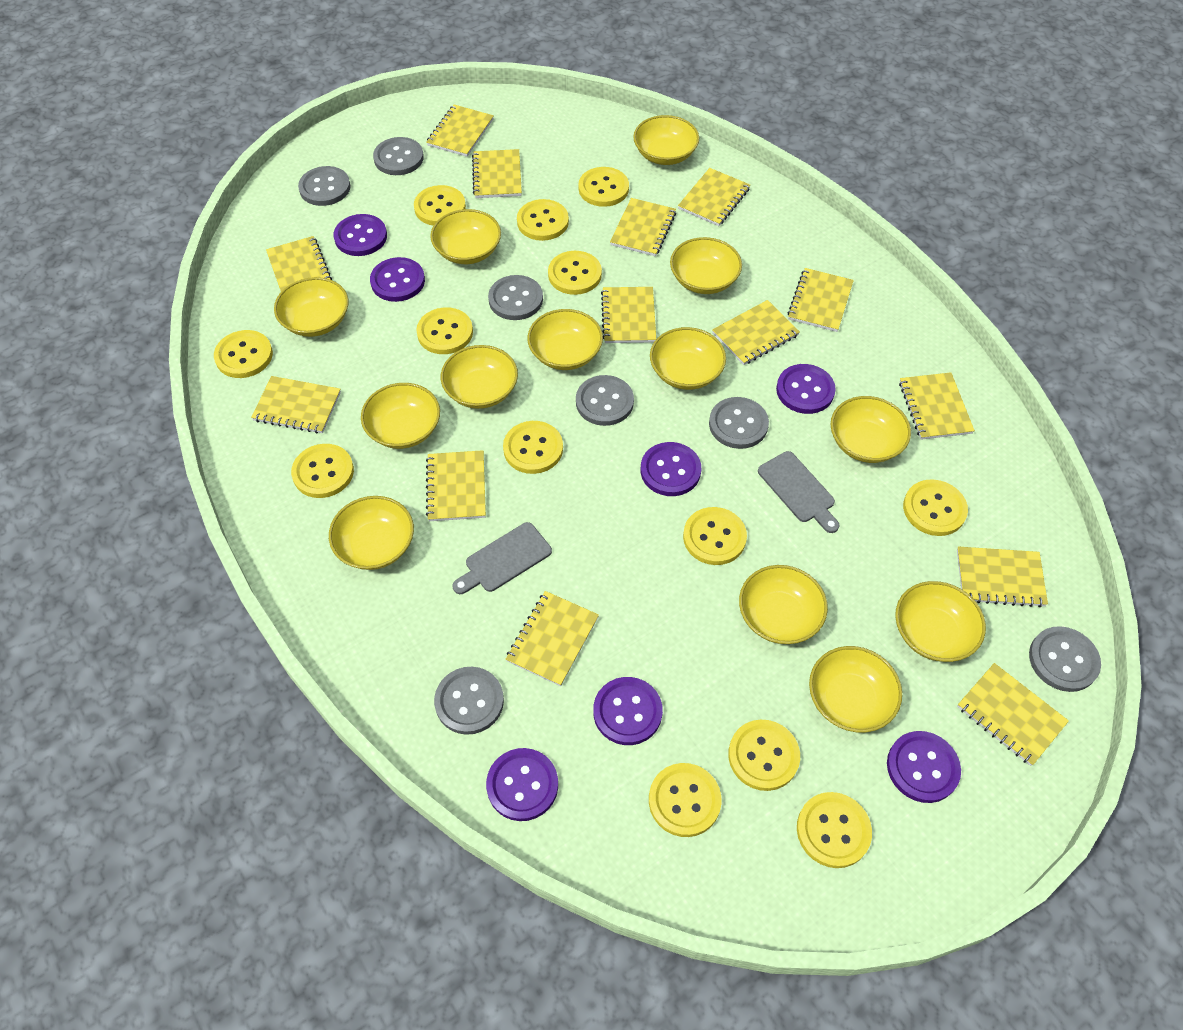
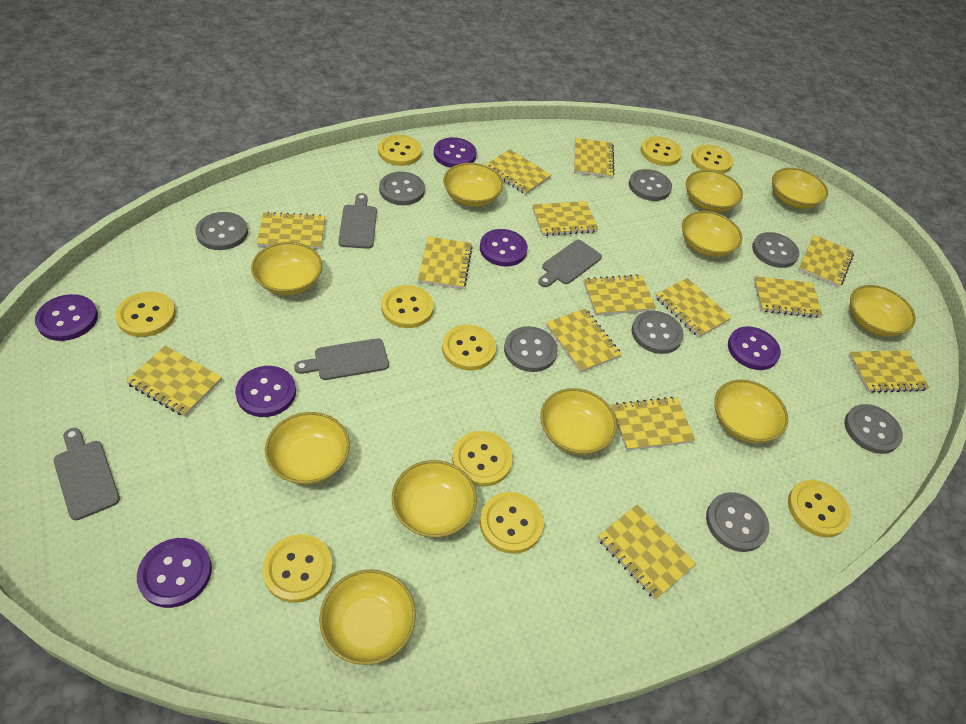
grey button: 7 -> 8
grey cutting board: 2 -> 4
purple button: 7 -> 6
yellow bowl: 13 -> 11
yellow button: 13 -> 10

